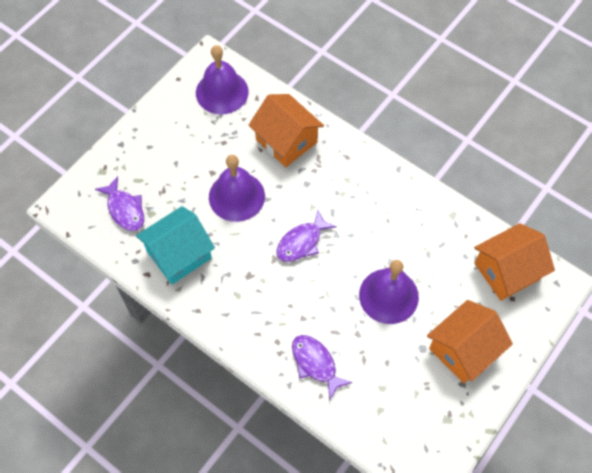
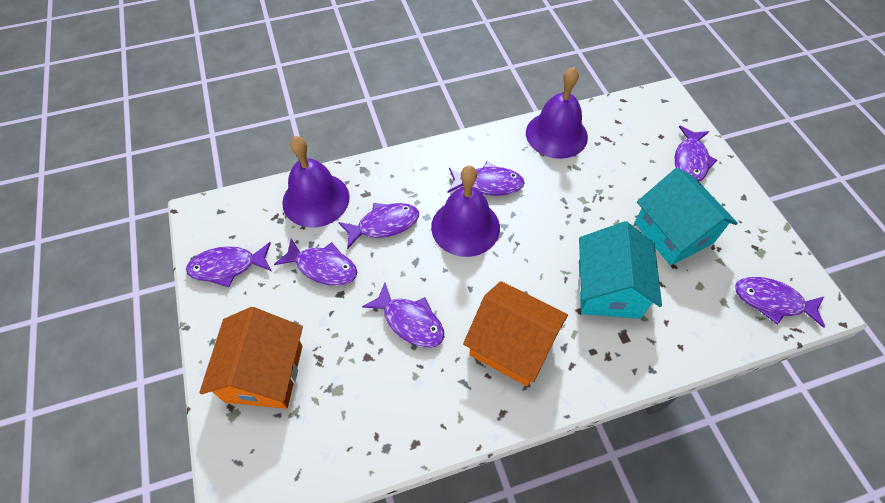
orange house: 3 -> 2
purple fish: 3 -> 7
turquoise house: 1 -> 2

